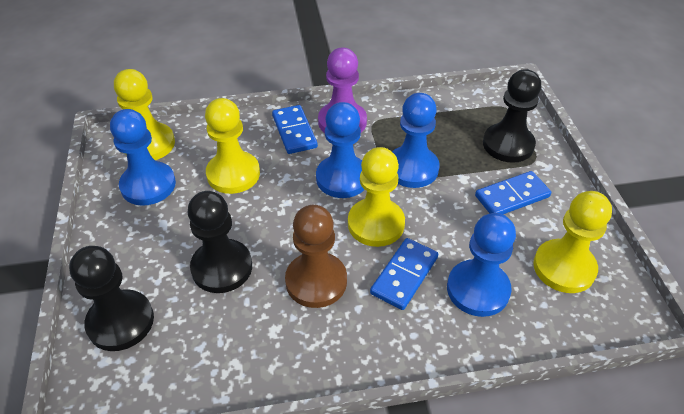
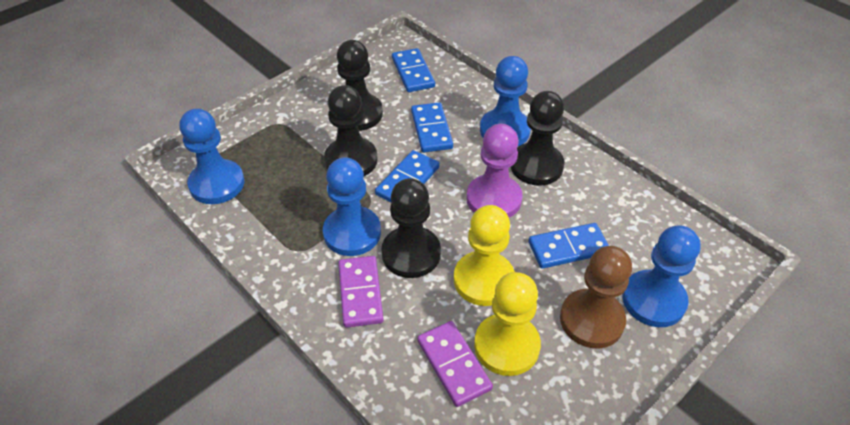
black pawn: 3 -> 4
blue domino: 3 -> 4
purple domino: 0 -> 2
yellow pawn: 4 -> 2

